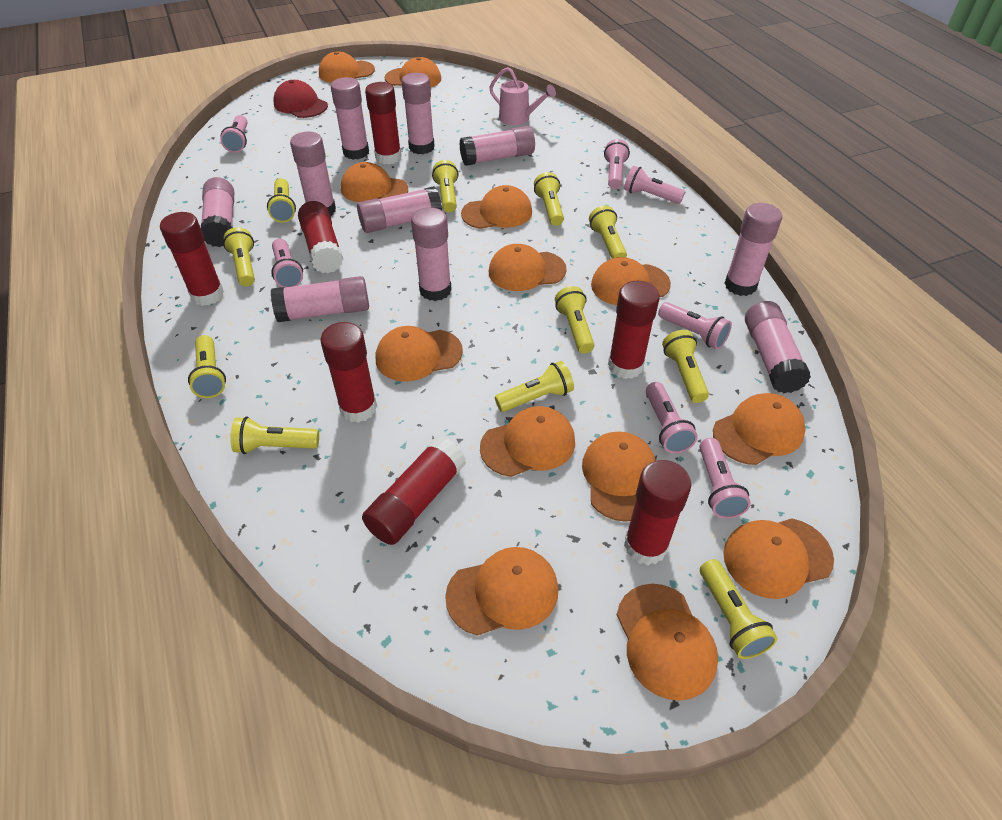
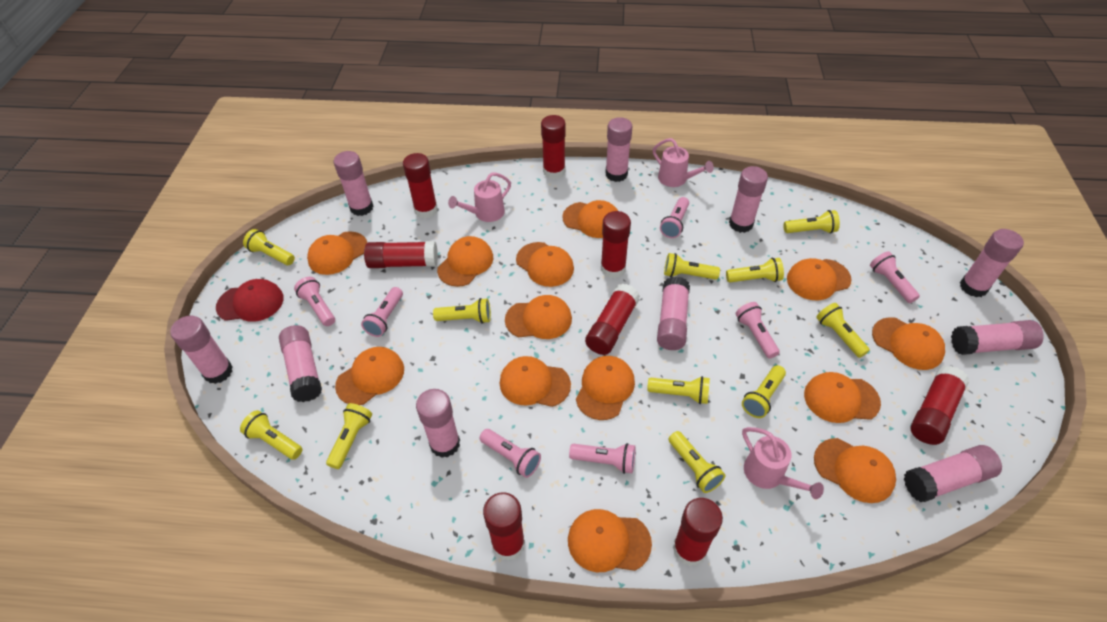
pink watering can: 1 -> 3
red glue stick: 7 -> 8

